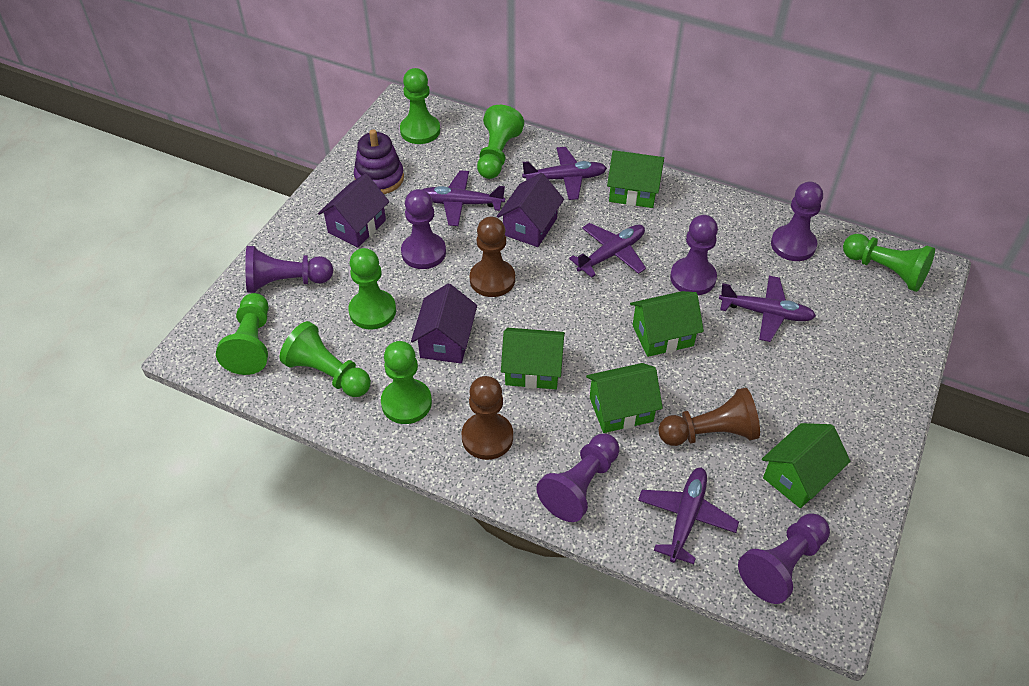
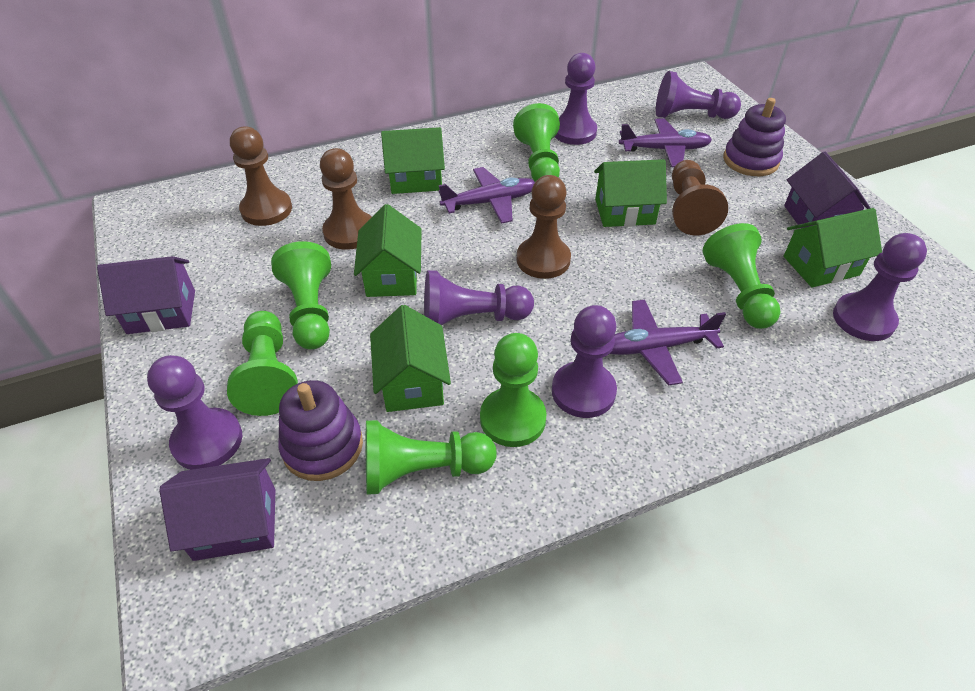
brown pawn: 3 -> 4
green pawn: 7 -> 6
purple plane: 5 -> 3
purple stacking toy: 1 -> 2

